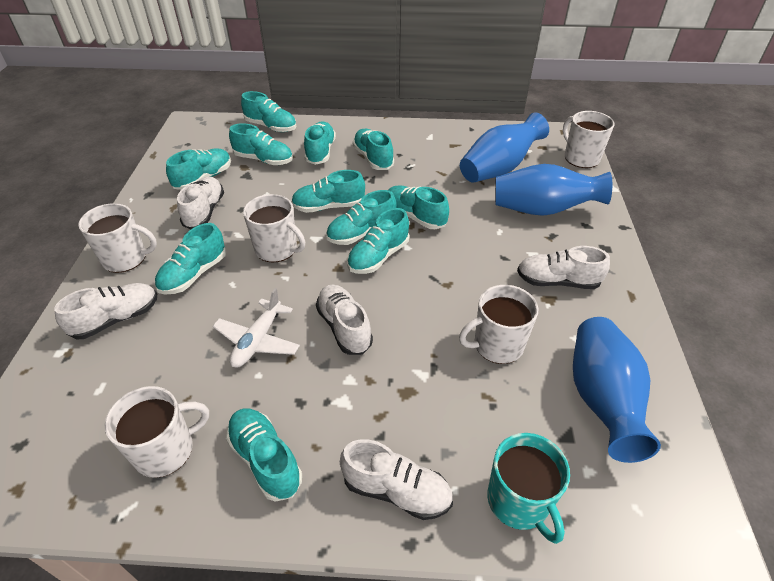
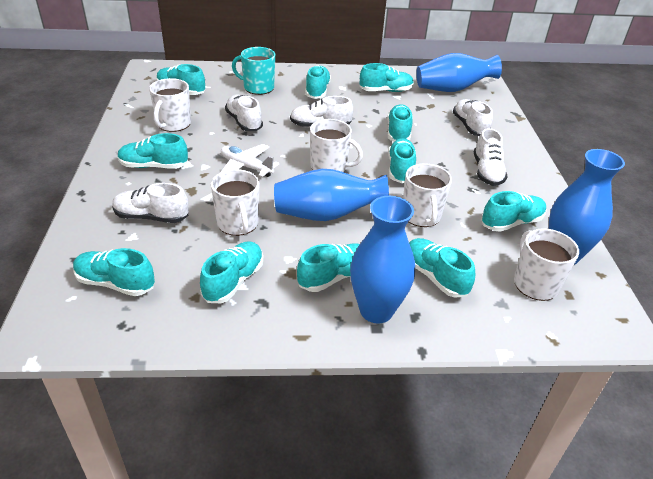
blue vase: 3 -> 4

